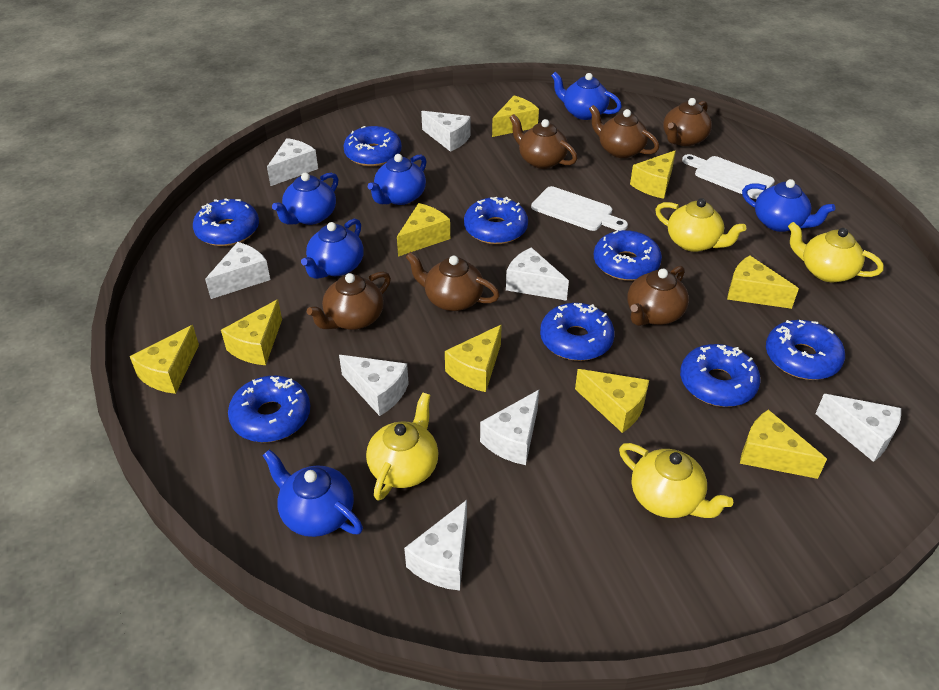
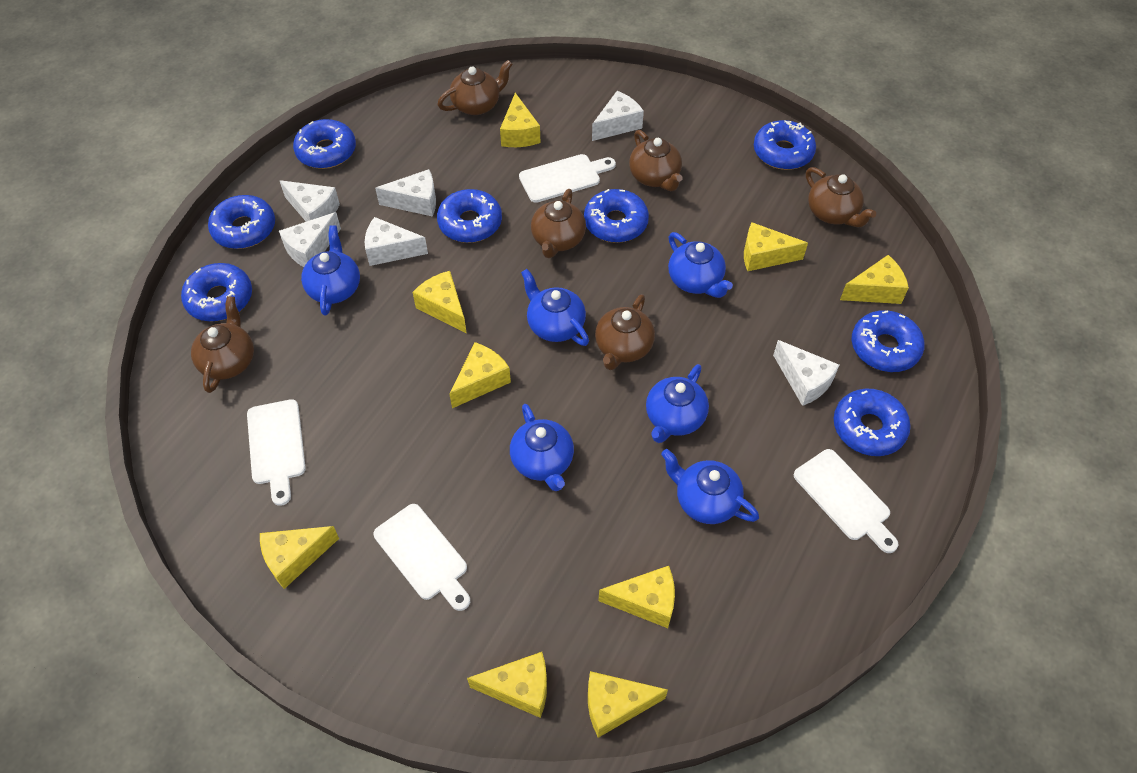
white cheese: 8 -> 6
white cutting board: 2 -> 4
yellow teapot: 4 -> 0

